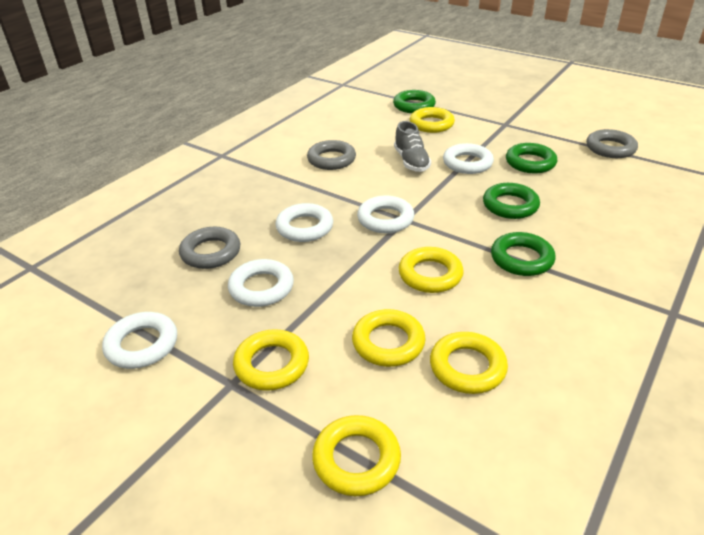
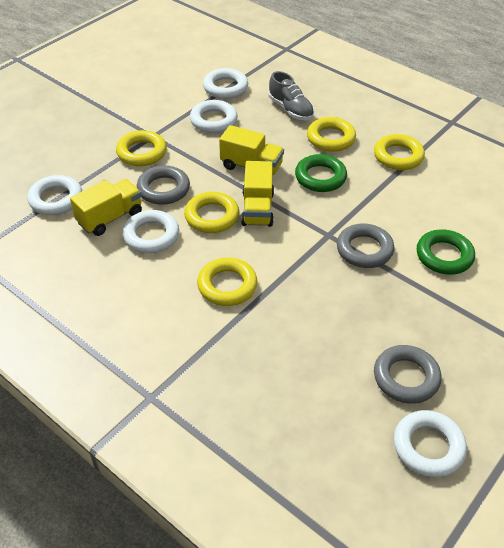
green ring: 4 -> 2
yellow ring: 6 -> 5
yellow truck: 0 -> 3

